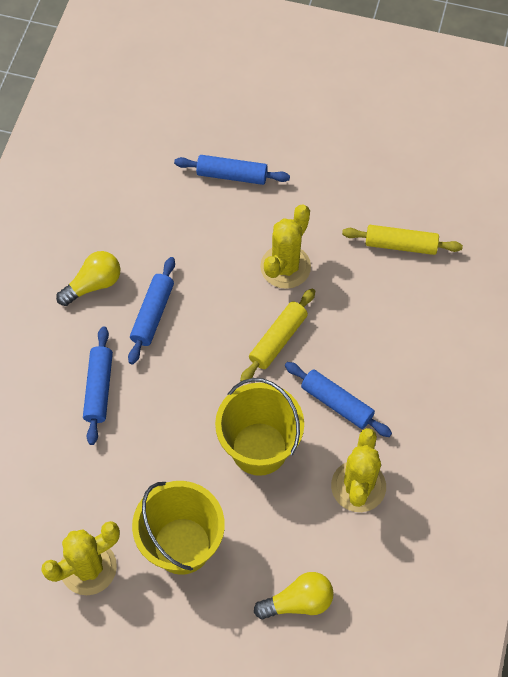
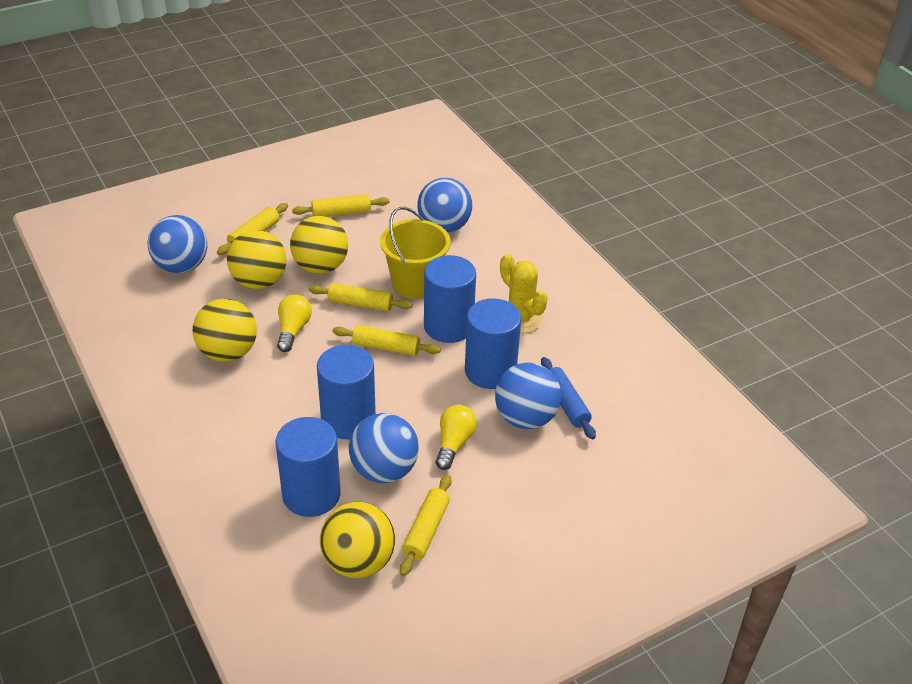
blue ball: 0 -> 4
blue cylinder: 0 -> 4
blue rolling pin: 4 -> 1
yellow ball: 0 -> 4
yellow bucket: 2 -> 1
yellow cactus: 3 -> 1
yellow rolling pin: 2 -> 5

